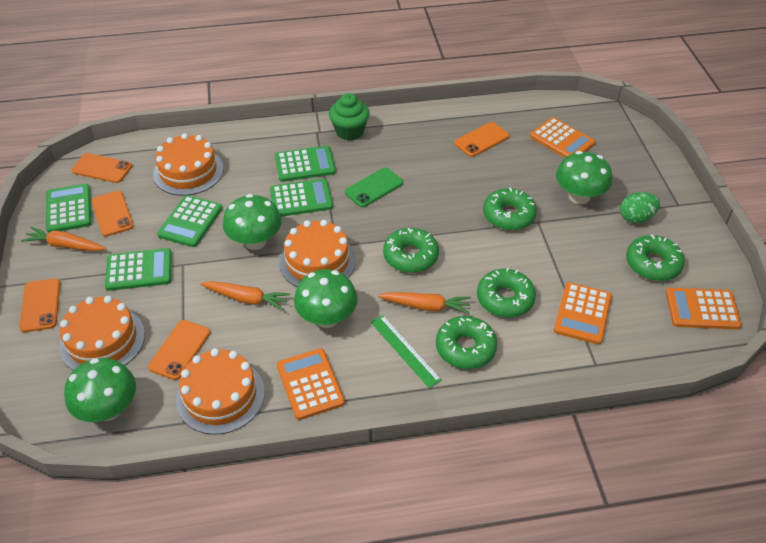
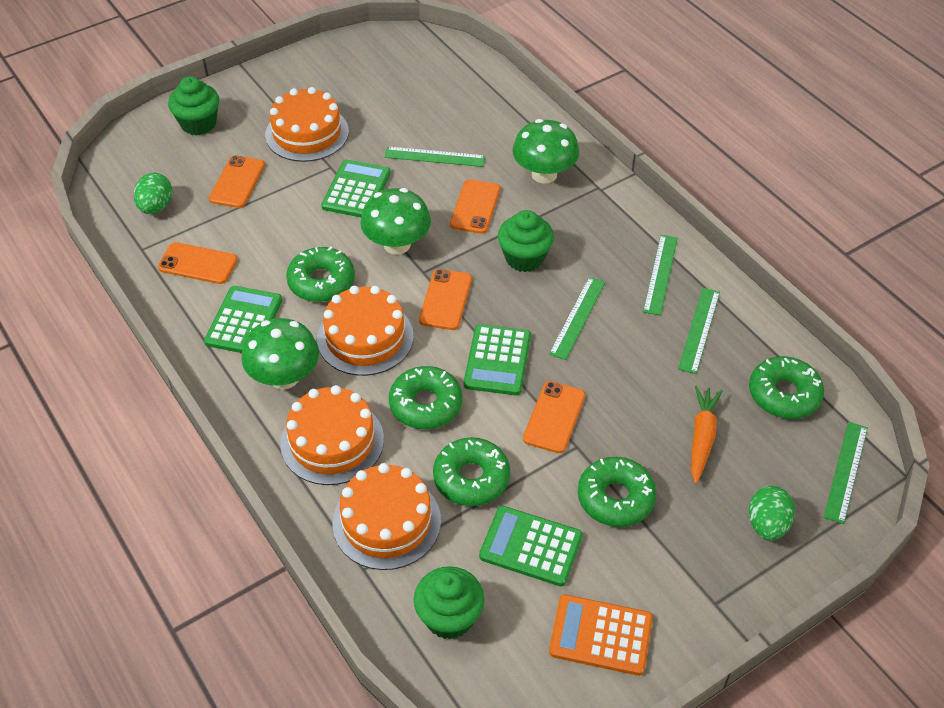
green calculator: 5 -> 4
green cupcake: 1 -> 3
green egg: 1 -> 2
green mushroom: 4 -> 3
green phone: 1 -> 0
green ruler: 1 -> 5
orange calculator: 4 -> 1
orange carrot: 3 -> 1

